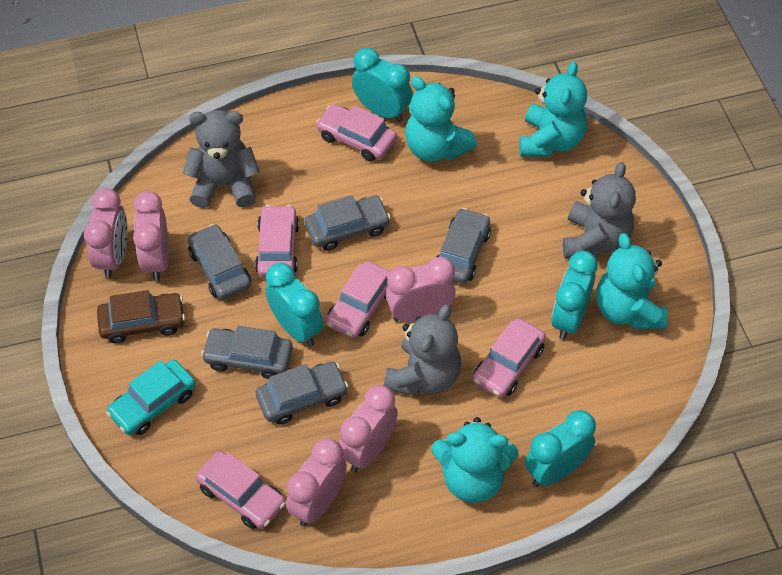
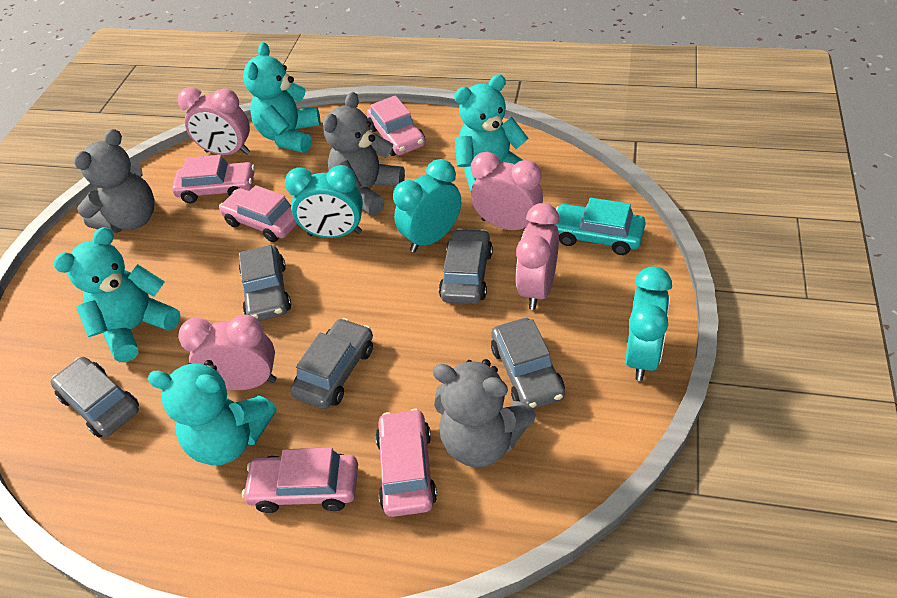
brown car: 1 -> 0
pink clock: 5 -> 4
turquoise clock: 4 -> 3

